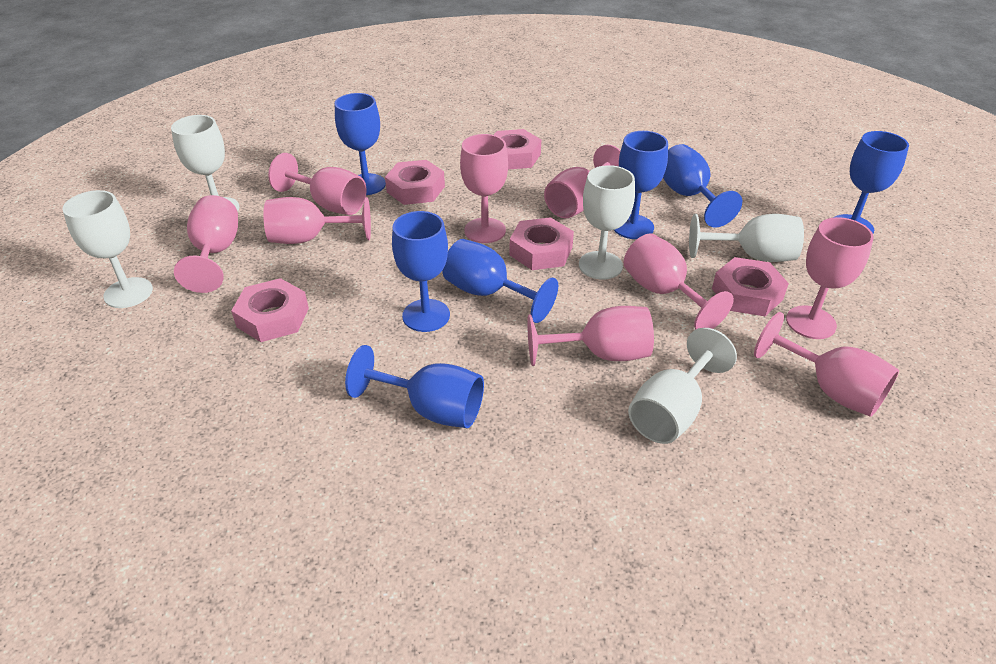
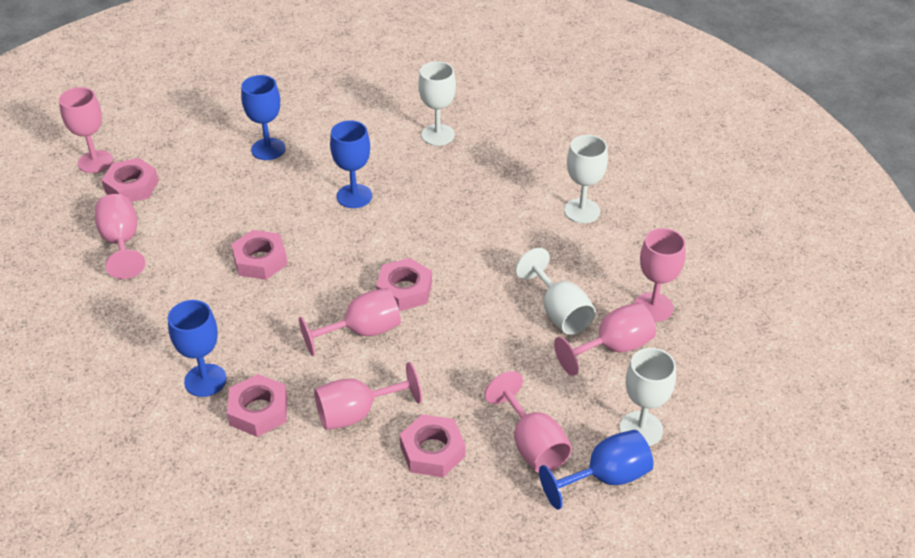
blue goblet: 7 -> 4
pink goblet: 9 -> 7
white goblet: 5 -> 4

